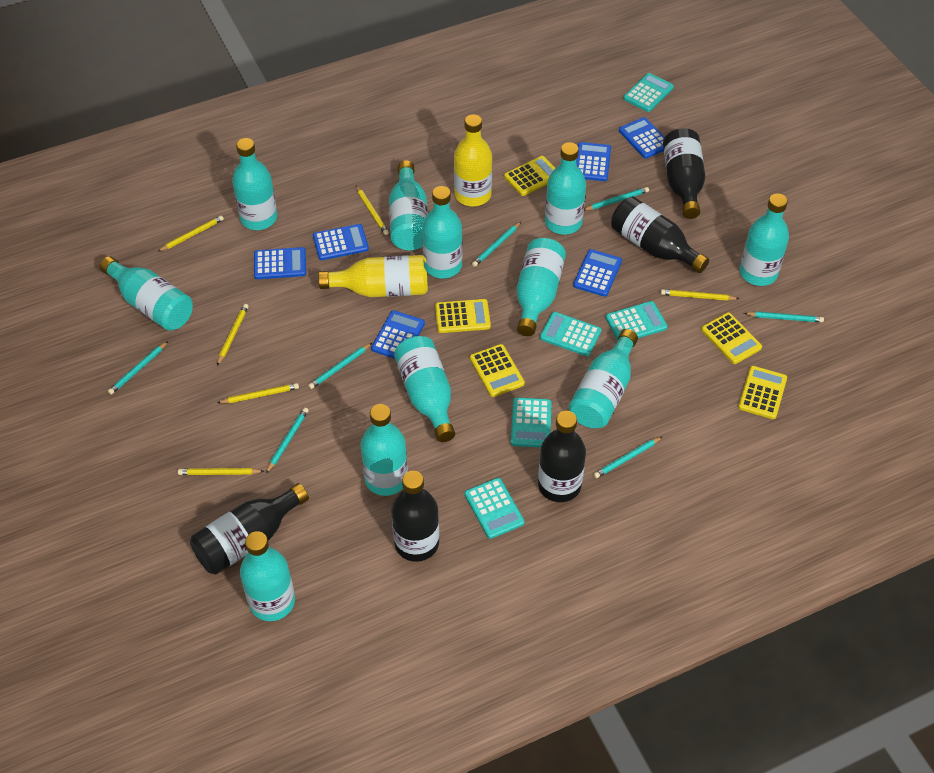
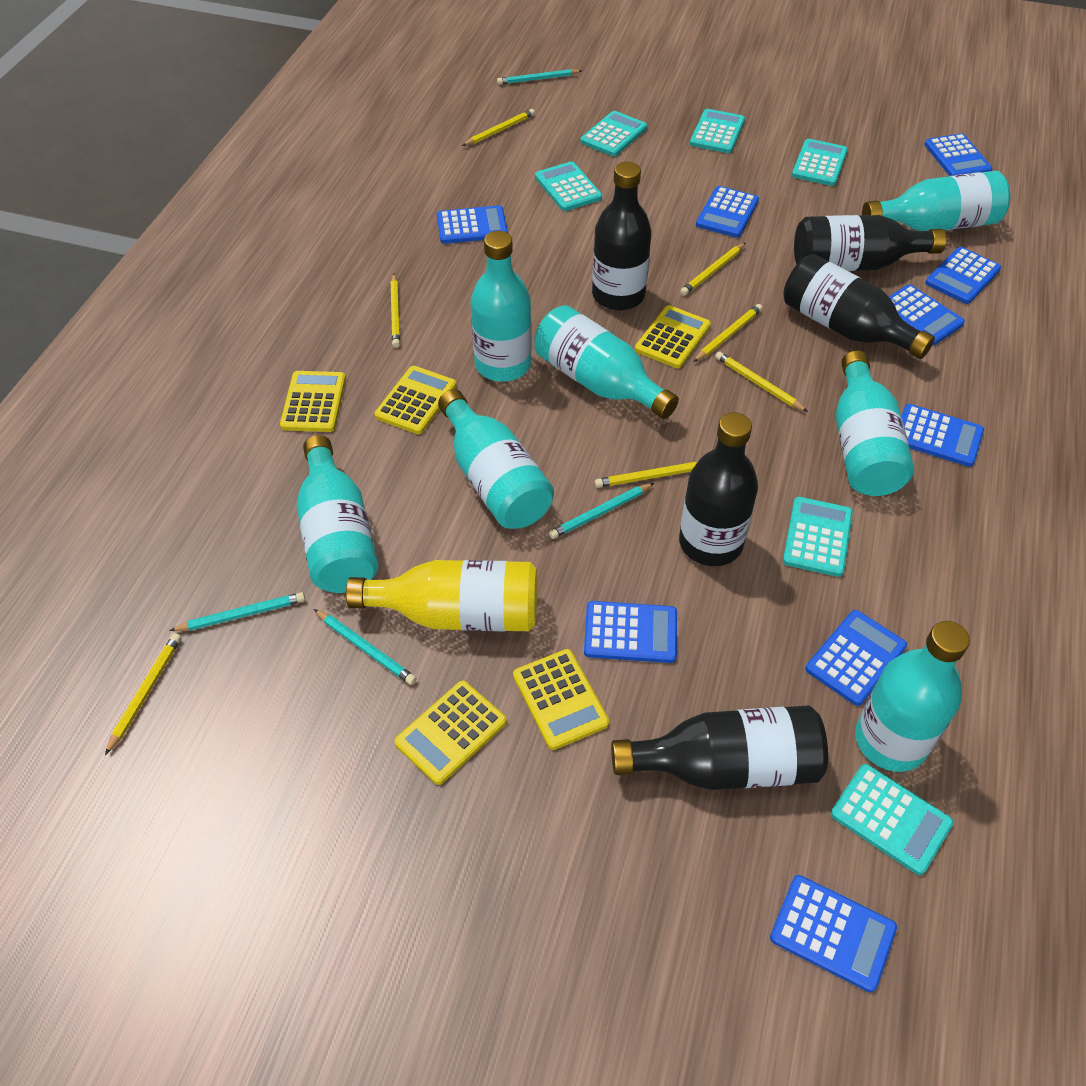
blue calculator: 6 -> 9
turquoise bottle: 11 -> 7
turquoise calculator: 5 -> 6
turquoise pencil: 7 -> 4
yellow bottle: 2 -> 1
yellow pencil: 6 -> 7

